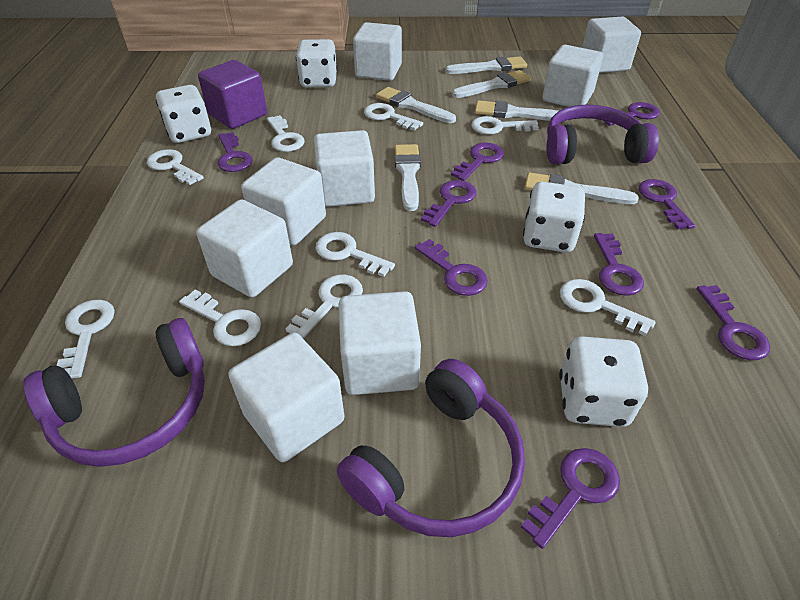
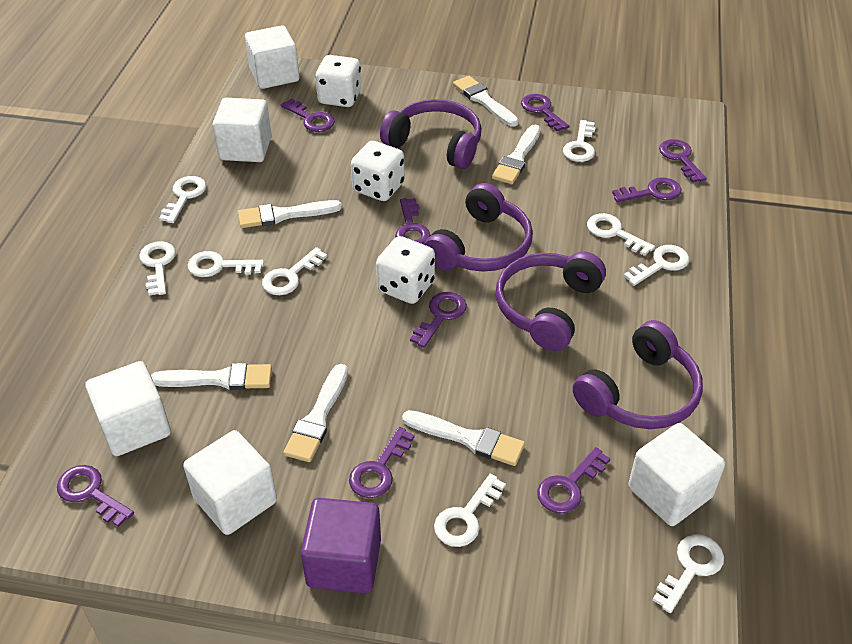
purple headphones: 3 -> 4
white cube: 8 -> 5
white dice: 4 -> 3

